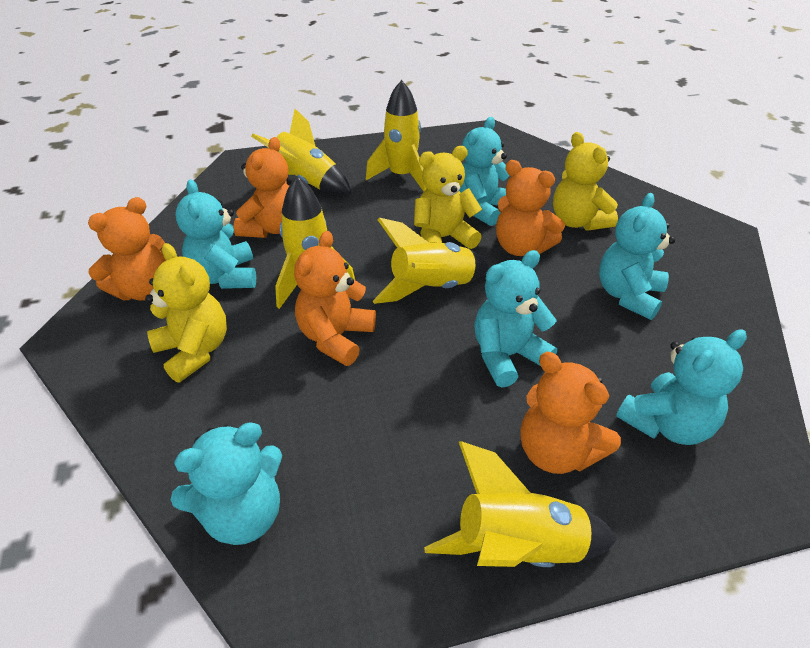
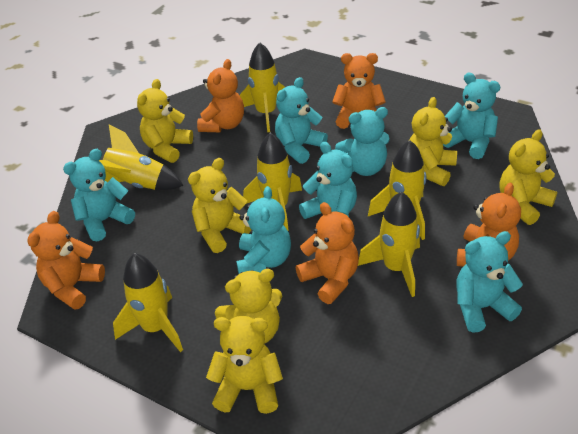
turquoise teddy bear: 6 -> 7
yellow rocket: 5 -> 6
yellow teddy bear: 3 -> 6

